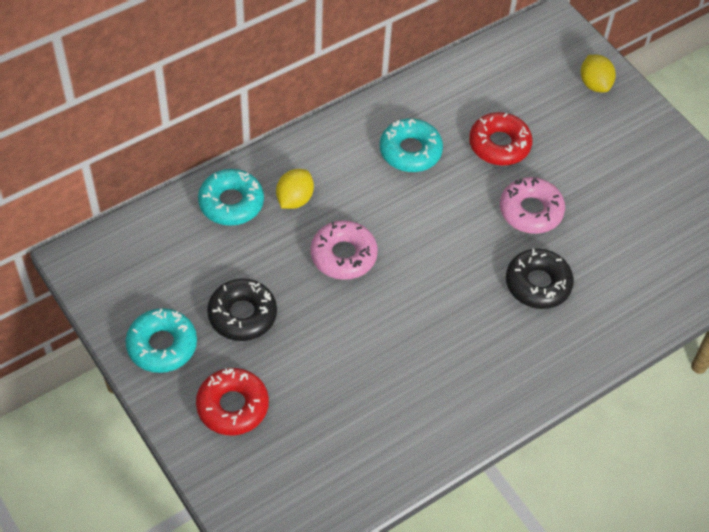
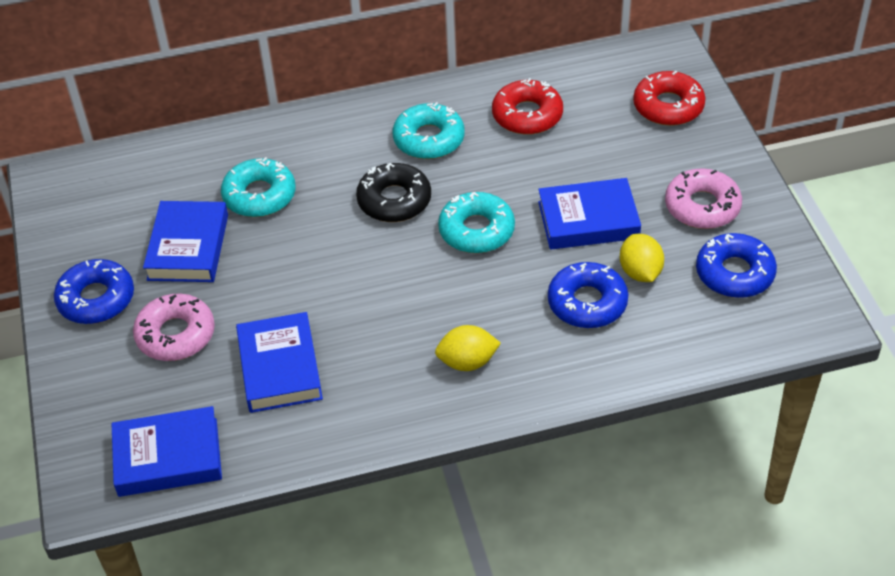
black donut: 2 -> 1
blue book: 0 -> 4
blue donut: 0 -> 3

